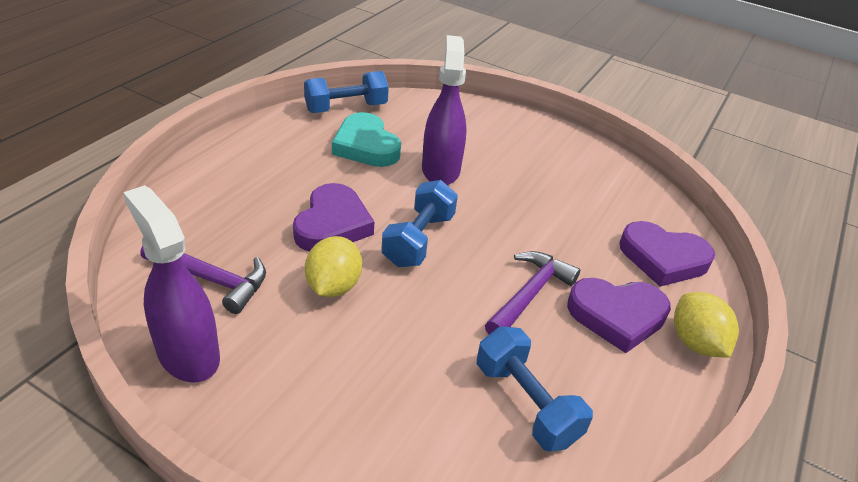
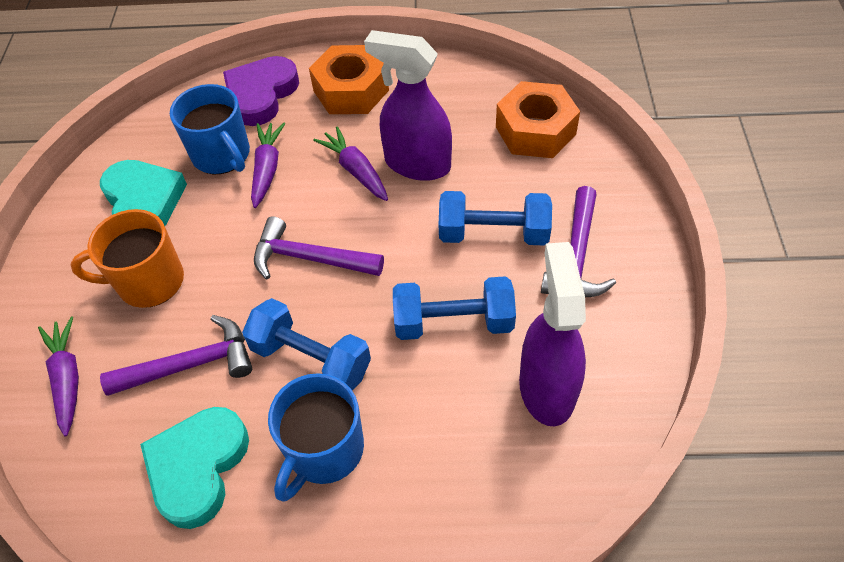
blue mug: 0 -> 2
orange mug: 0 -> 1
orange nut: 0 -> 2
purple carrot: 0 -> 3
purple hammer: 2 -> 3
purple heart: 3 -> 1
turquoise heart: 1 -> 2
yellow lemon: 2 -> 0

